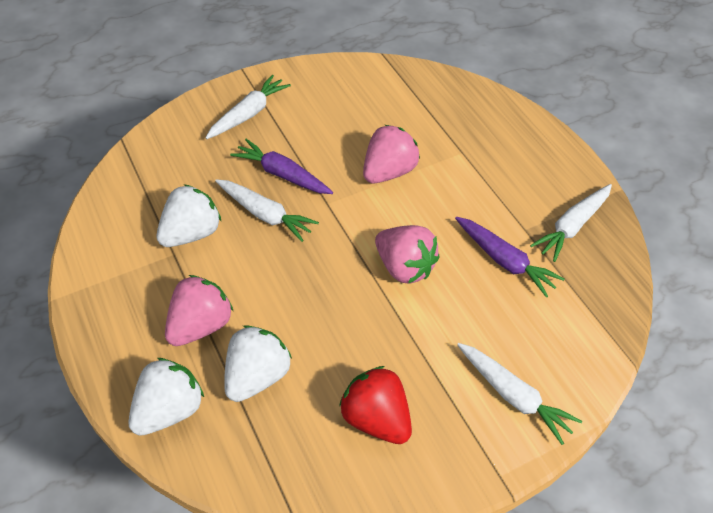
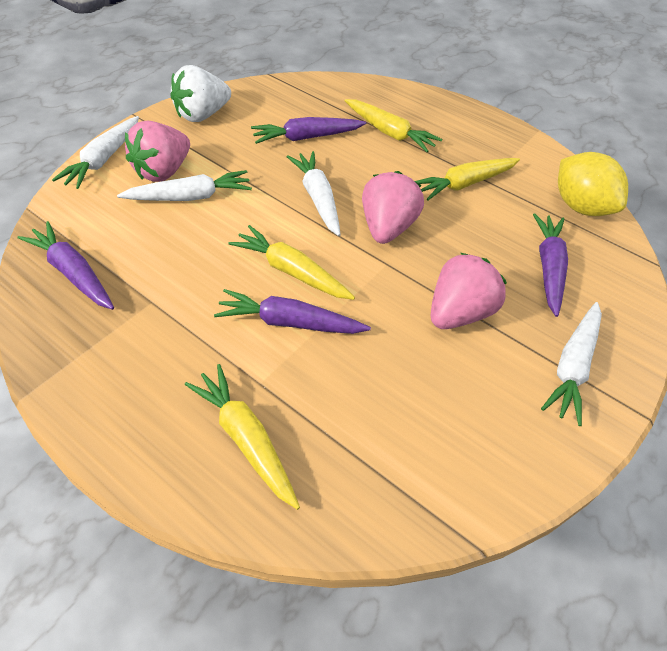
purple carrot: 2 -> 4
red strawberry: 1 -> 0
white strawberry: 3 -> 1
yellow carrot: 0 -> 4
yellow lemon: 0 -> 1

